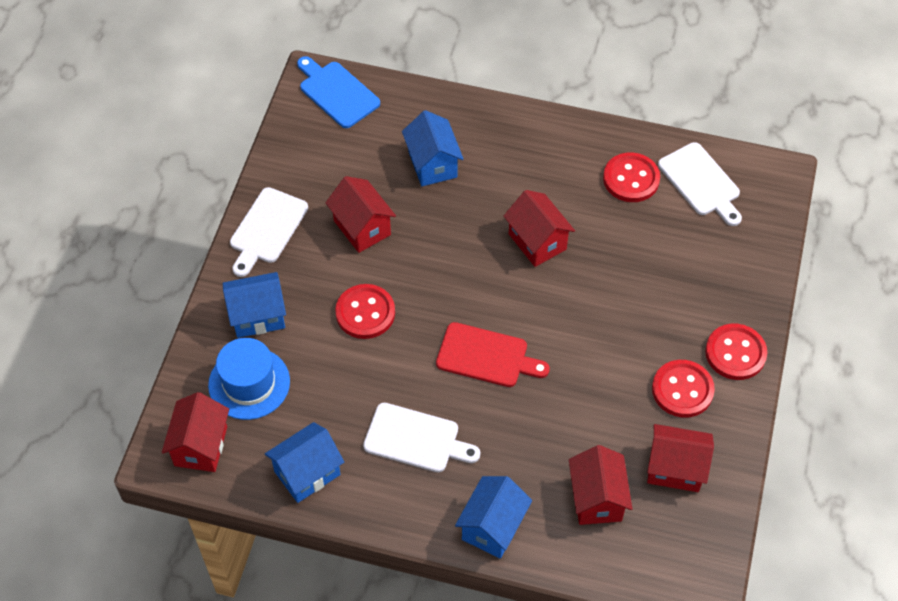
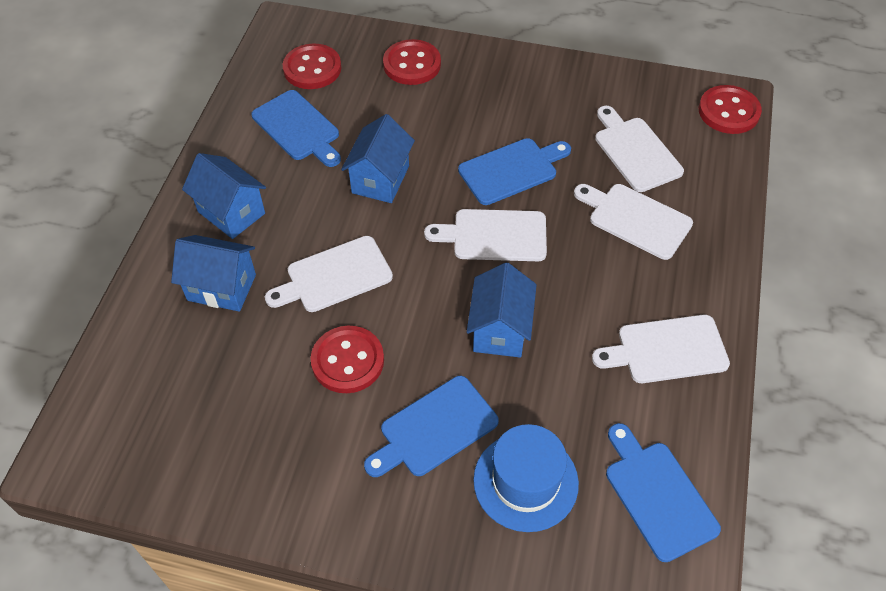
blue cutting board: 1 -> 4
red cutting board: 1 -> 0
red house: 5 -> 0
white cutting board: 3 -> 5

